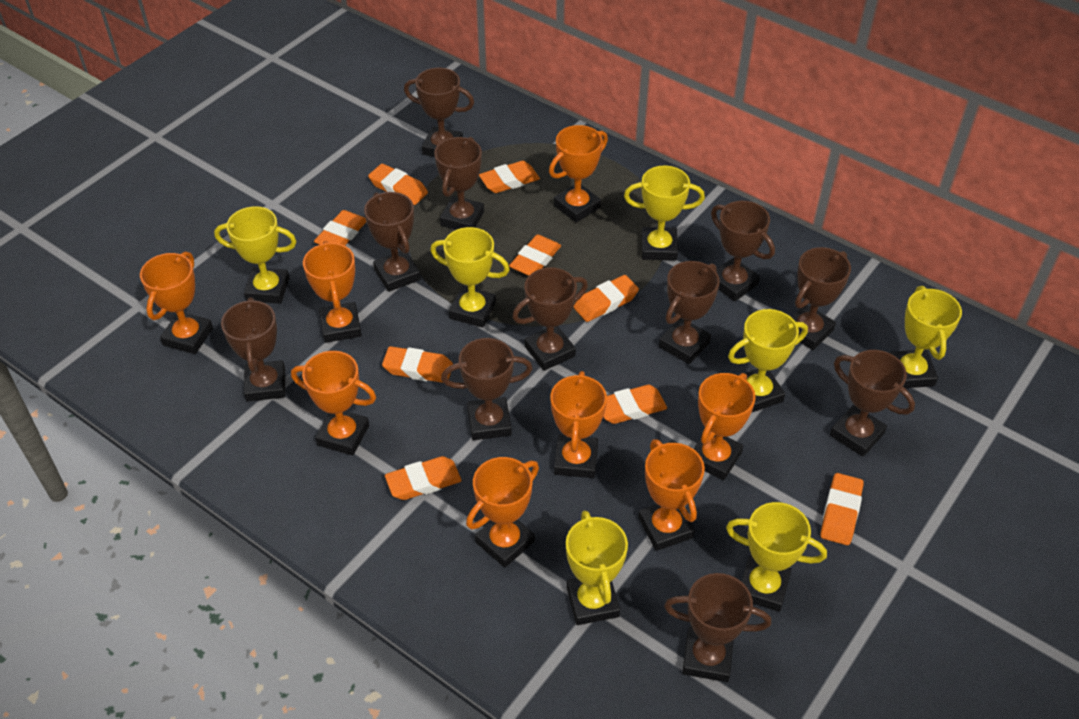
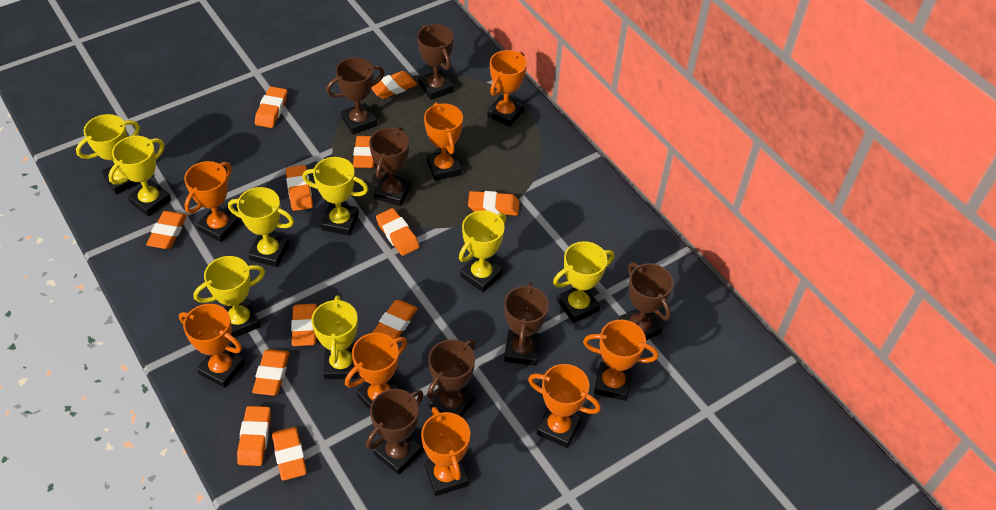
brown trophy: 11 -> 7
orange eraser: 9 -> 12
yellow trophy: 7 -> 8

